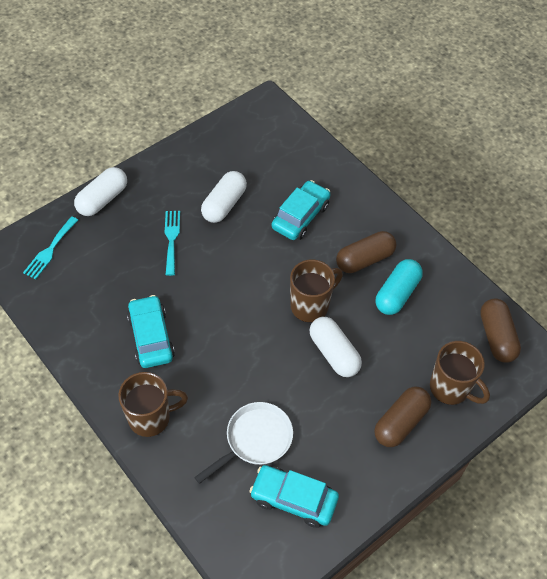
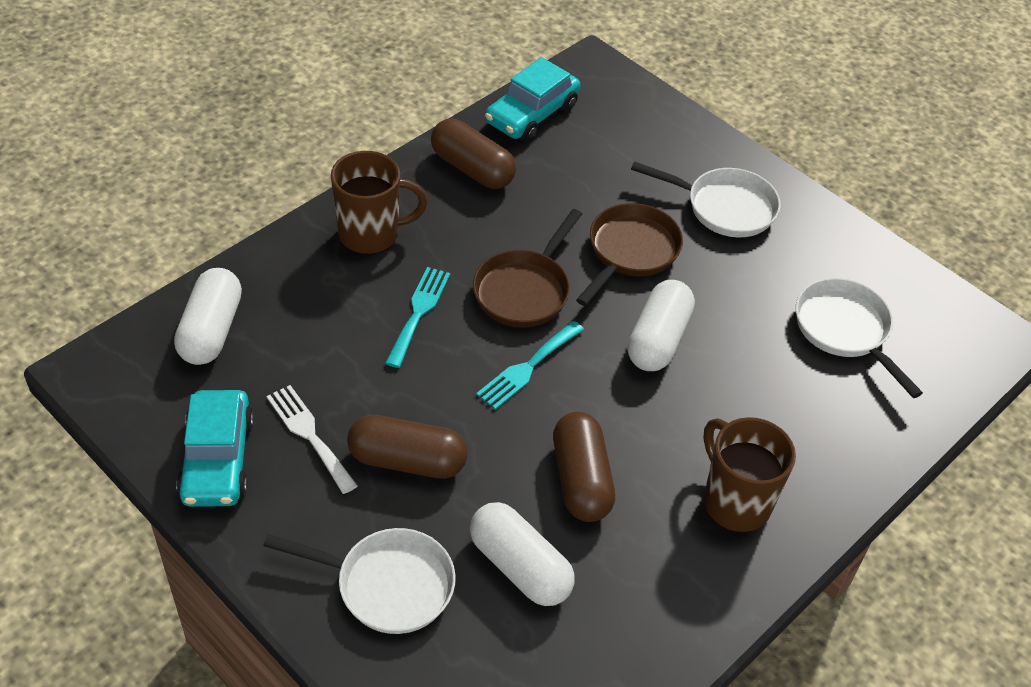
brown mug: 3 -> 2
brown pan: 0 -> 2
turquoise capsule: 1 -> 0
turquoise car: 3 -> 2
white fork: 0 -> 1
white pan: 1 -> 3

